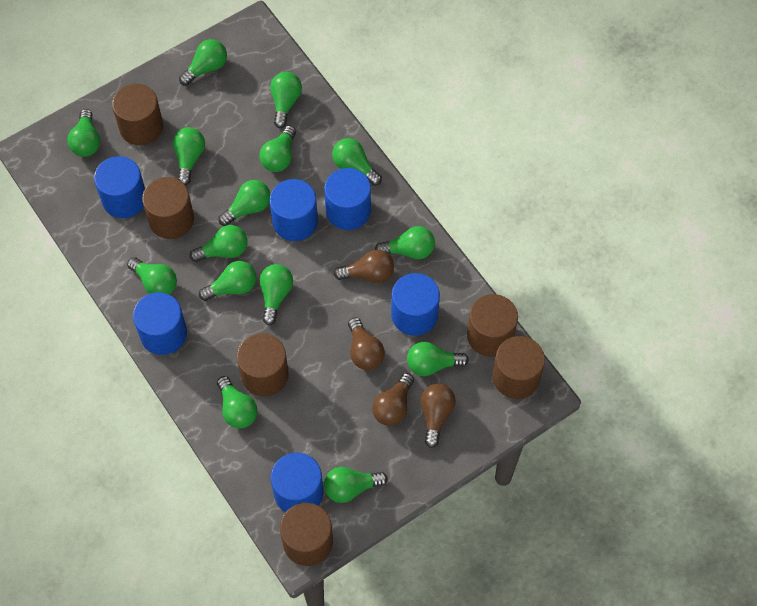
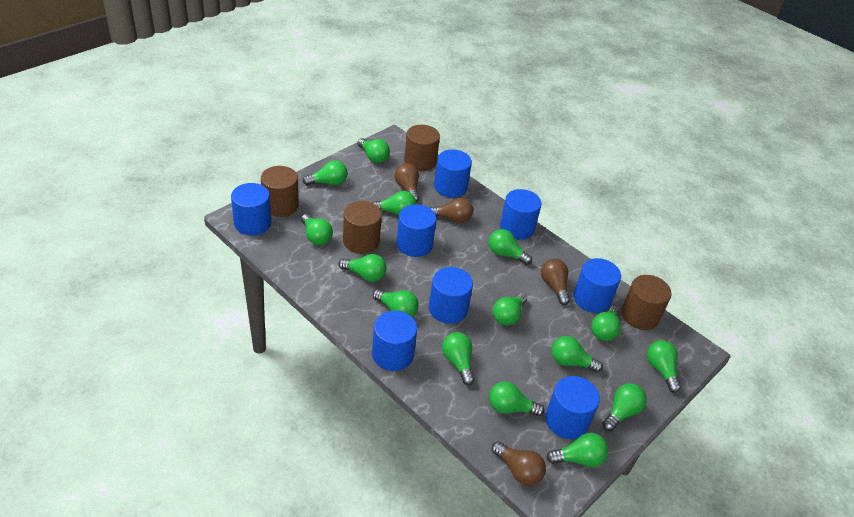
blue cylinder: 6 -> 8
brown cylinder: 6 -> 4

